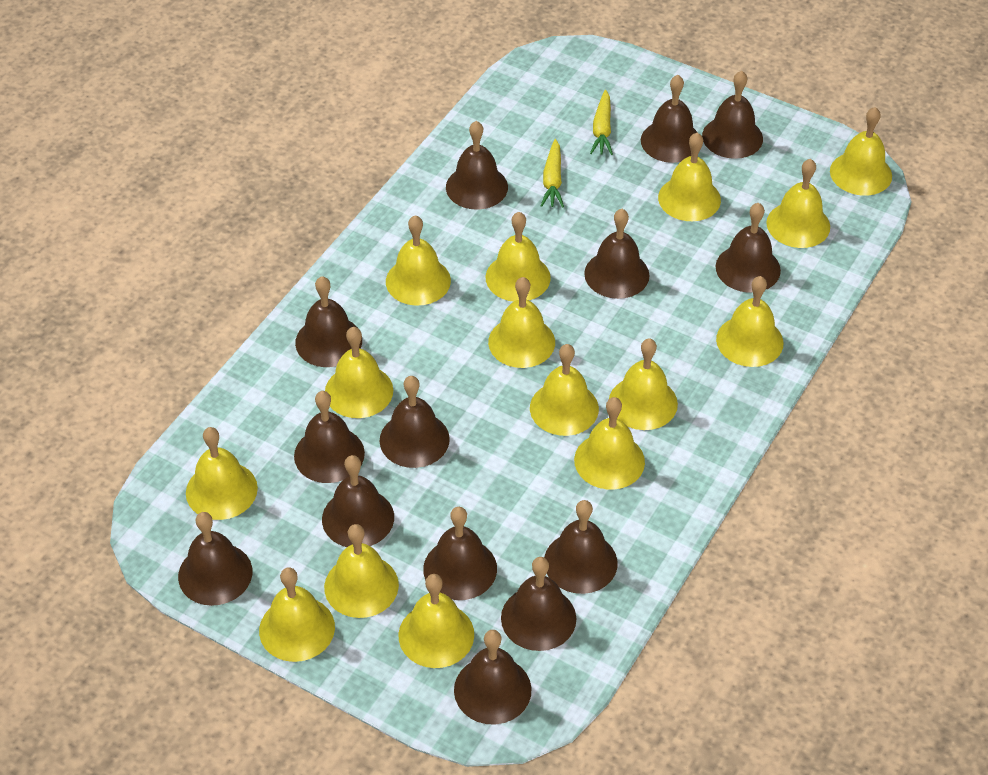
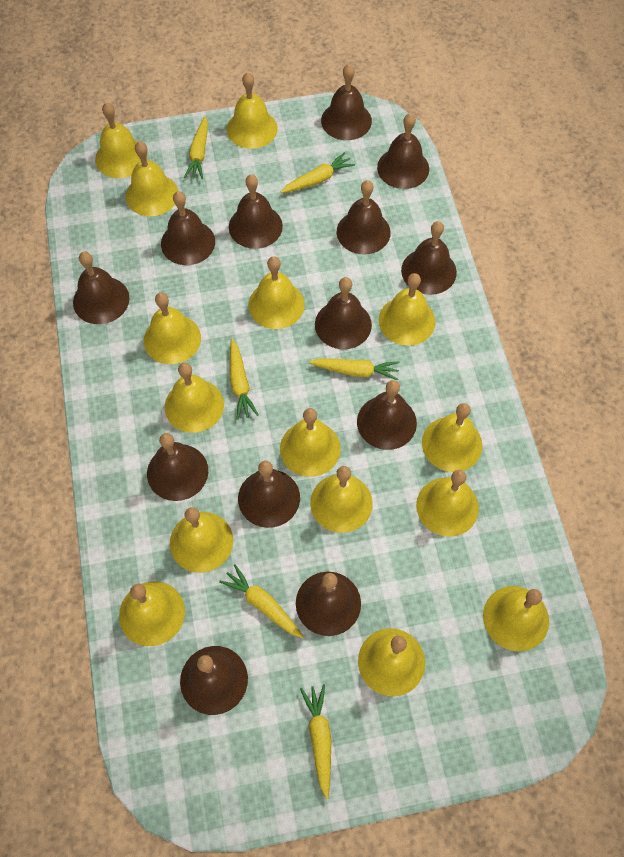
brown bell: 14 -> 13
yellow carrot: 2 -> 6

